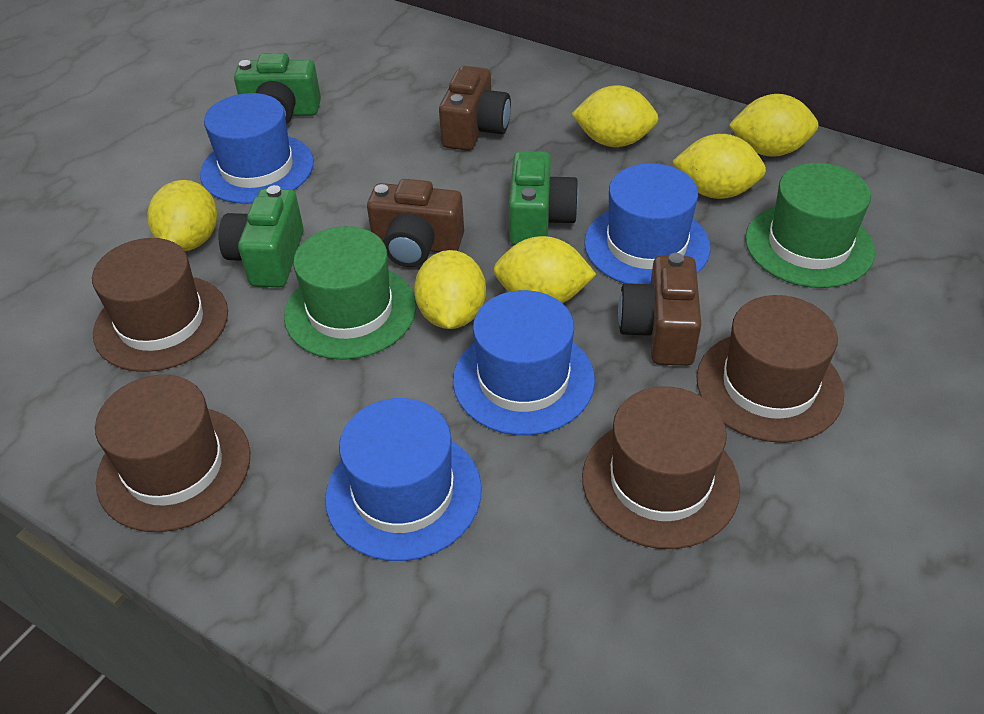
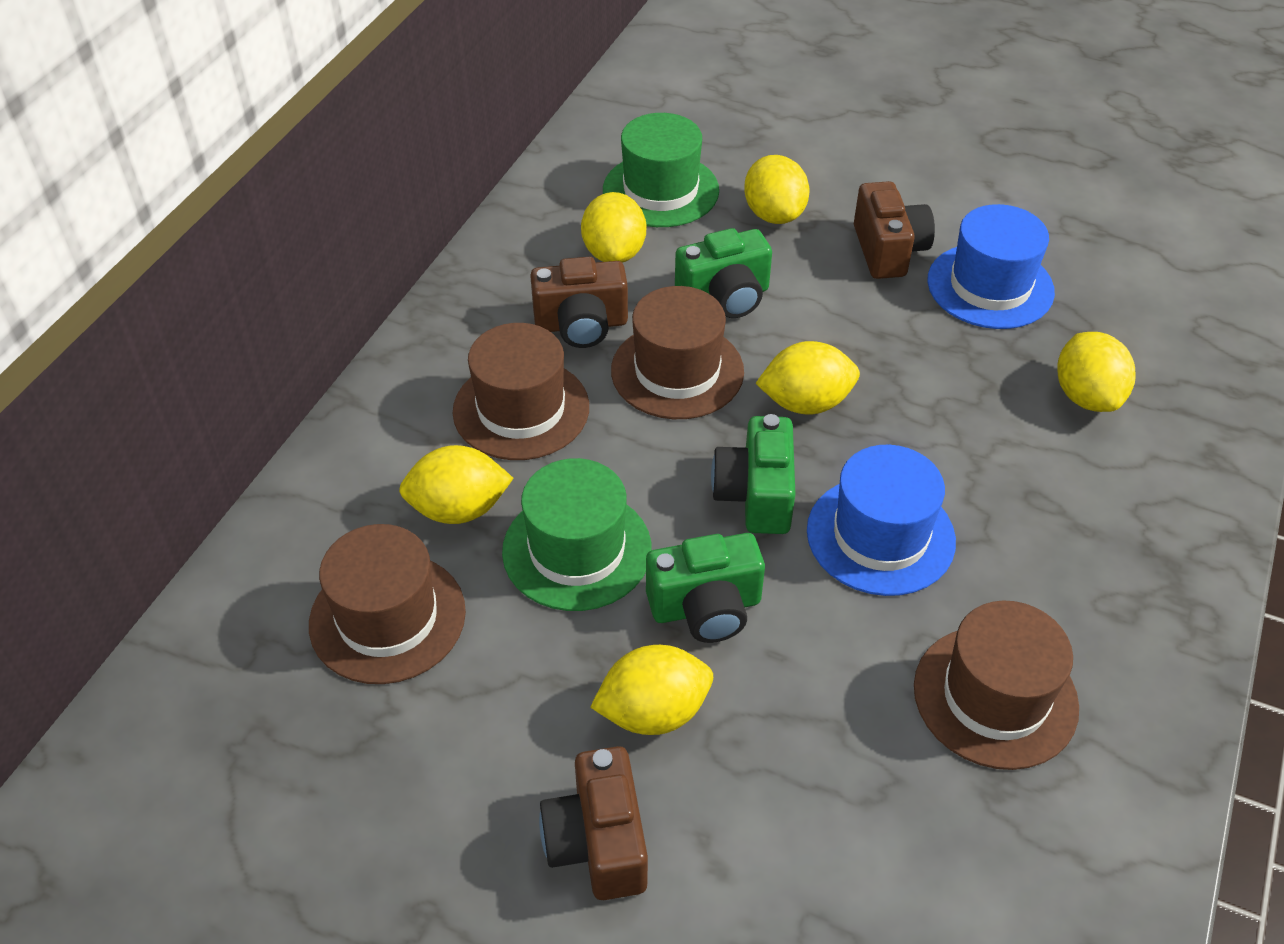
blue hat: 4 -> 2

